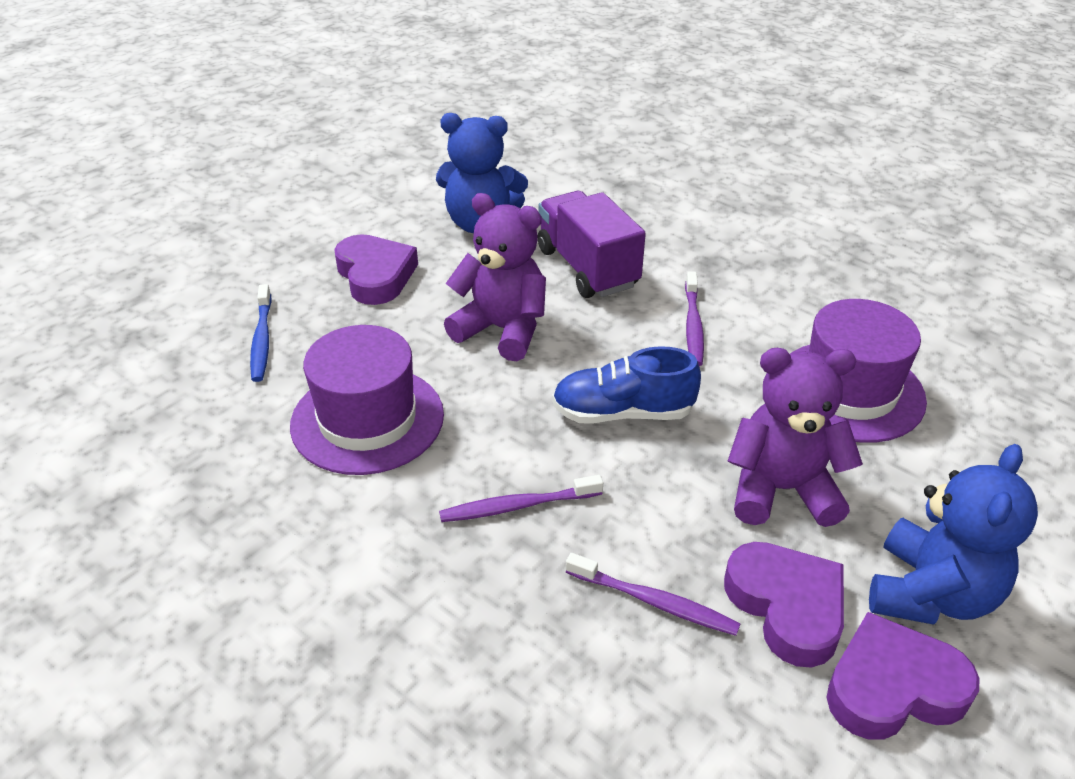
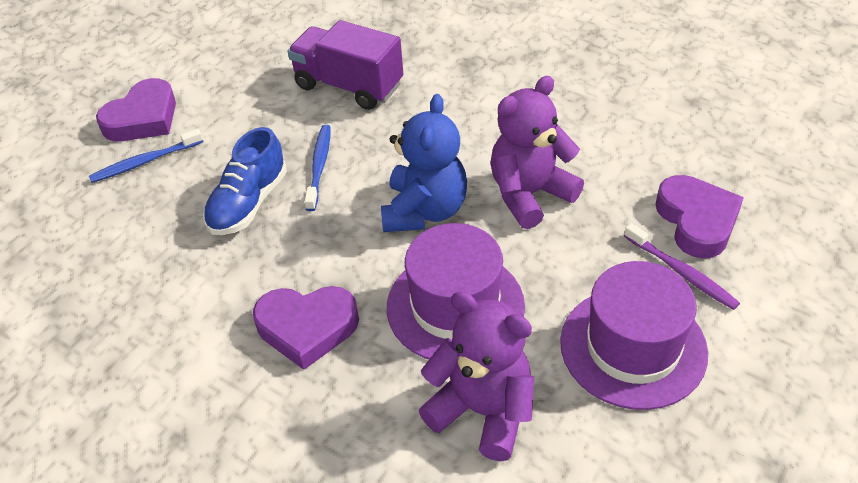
blue teddy bear: 2 -> 1
blue toothbrush: 1 -> 2
purple toothbrush: 3 -> 1

